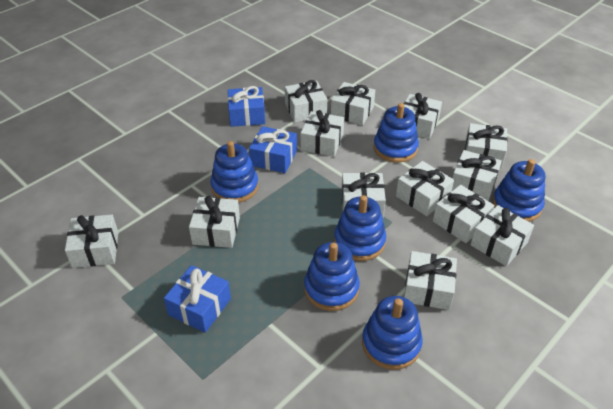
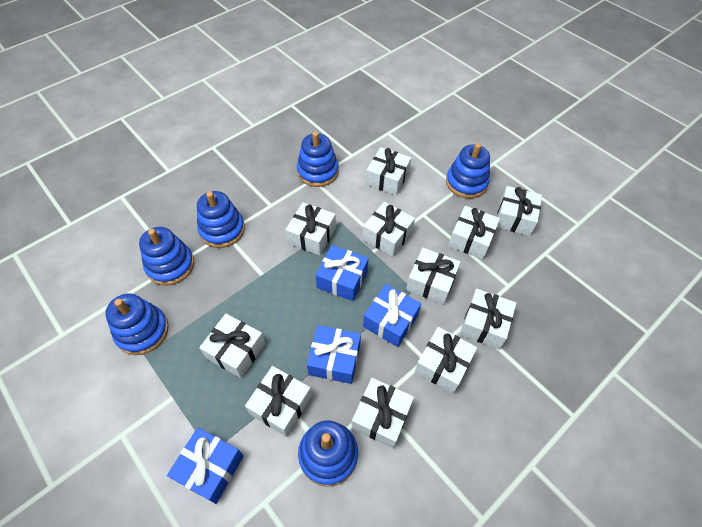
blue gift: 3 -> 4
white gift: 13 -> 11

